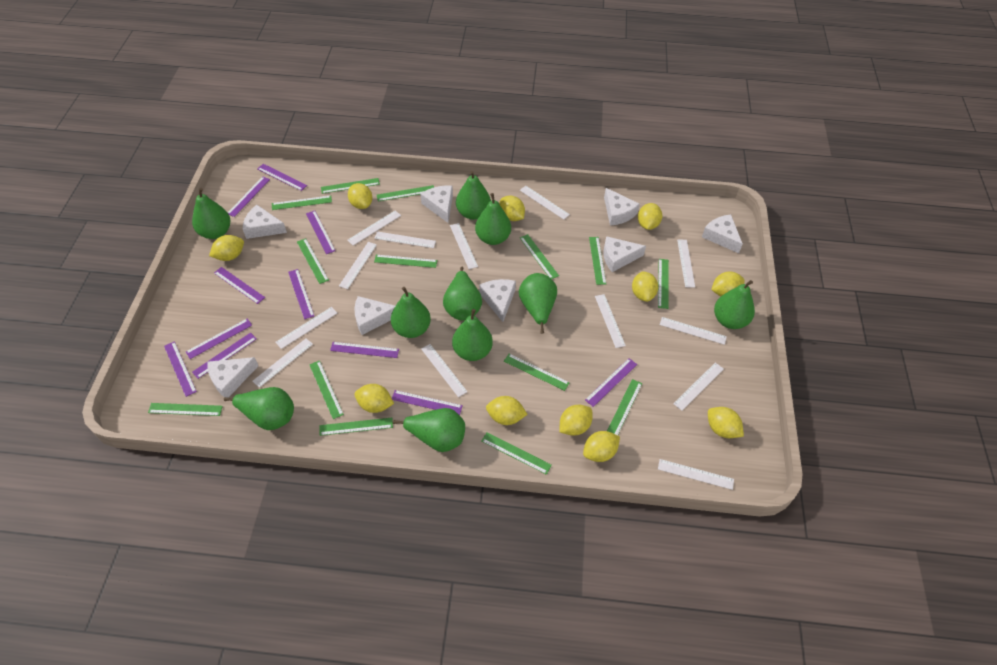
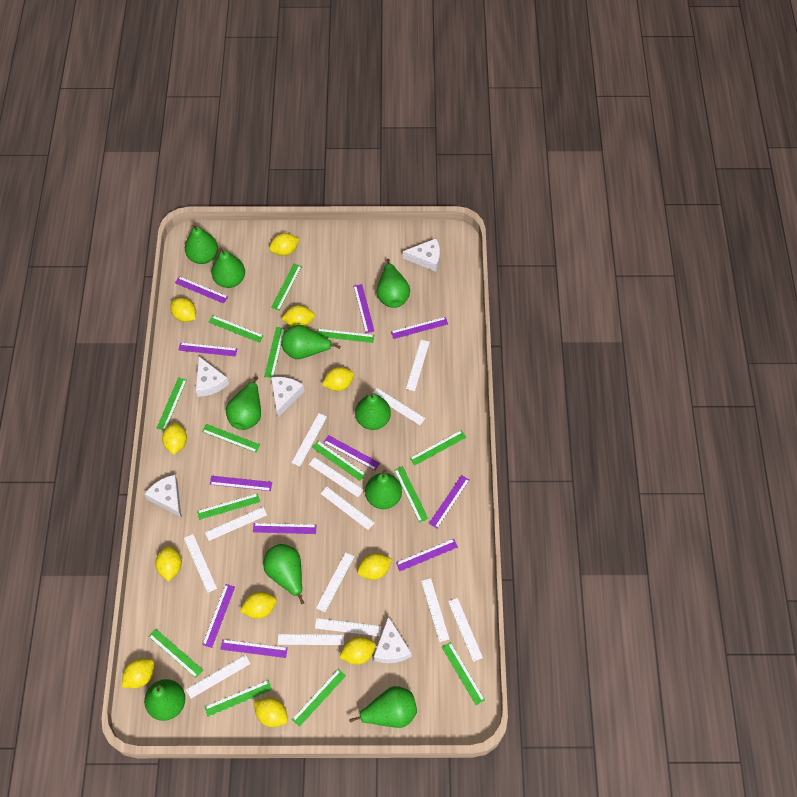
white cheese: 8 -> 5

